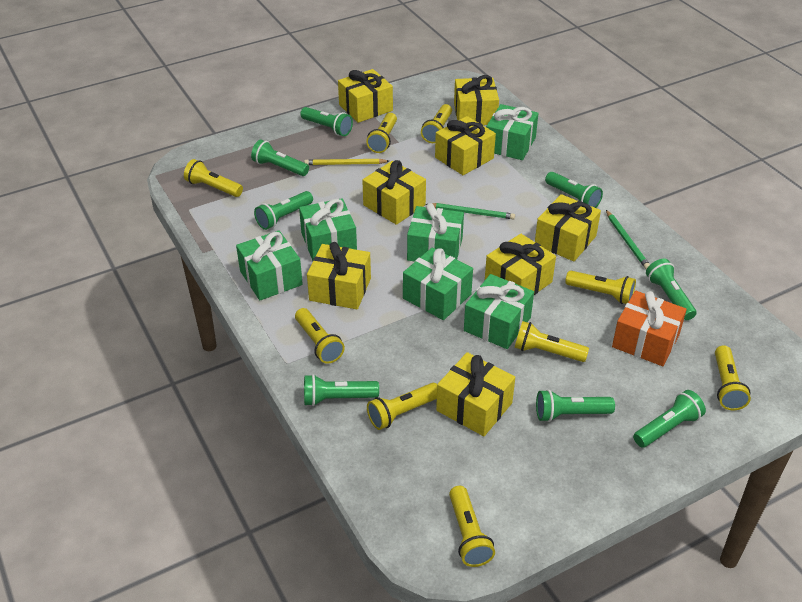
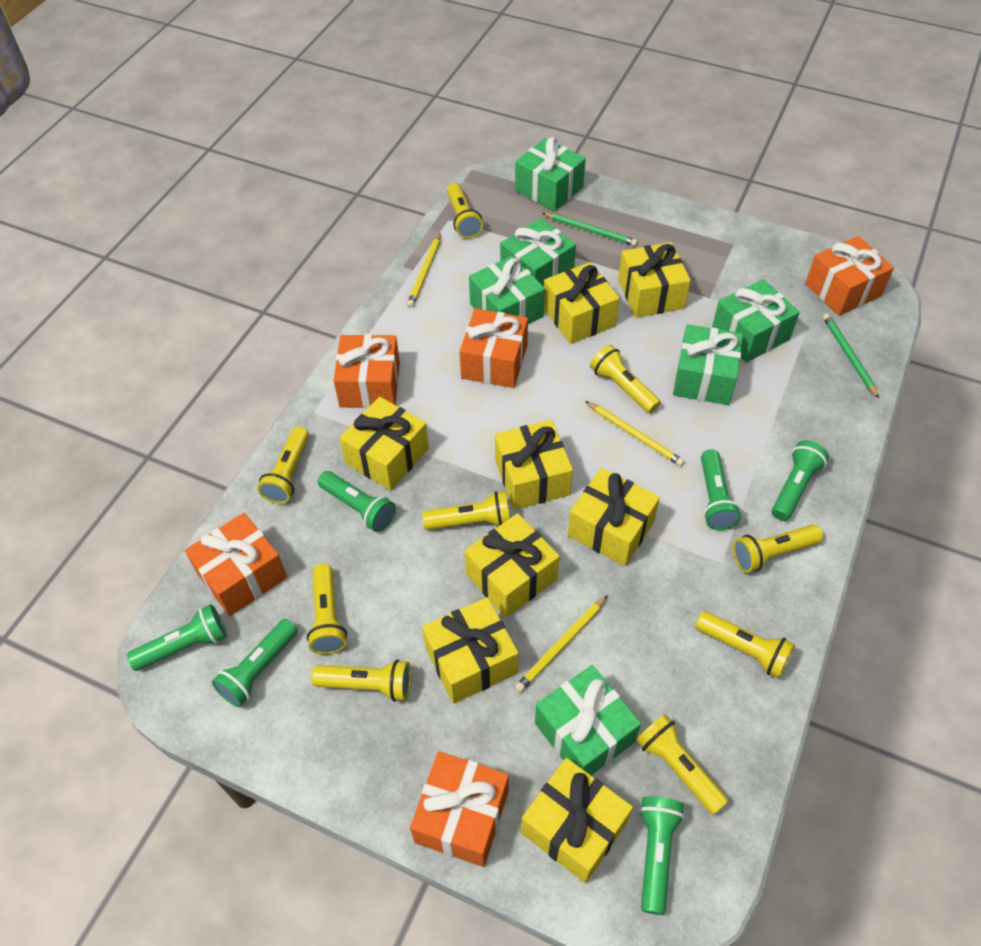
green flashlight: 8 -> 6
orange gift: 1 -> 5
yellow pencil: 1 -> 3

